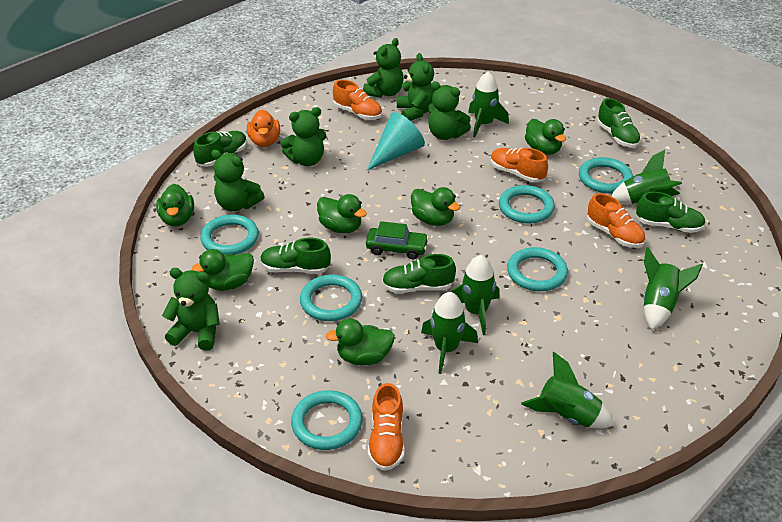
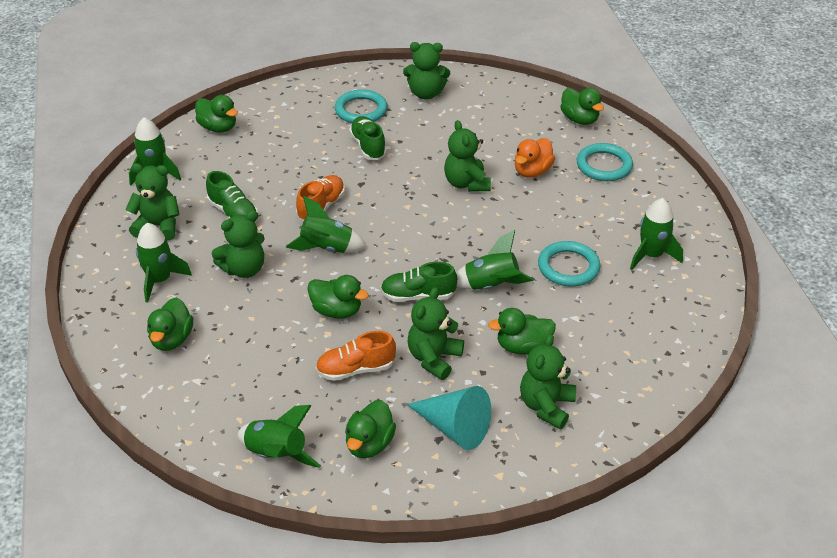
green car: 1 -> 0
green shoe: 5 -> 3
orange shoe: 4 -> 2
turquoise ring: 6 -> 3

